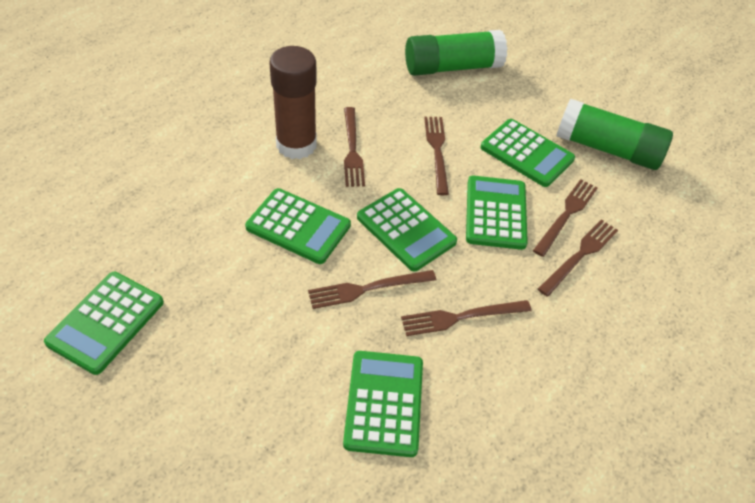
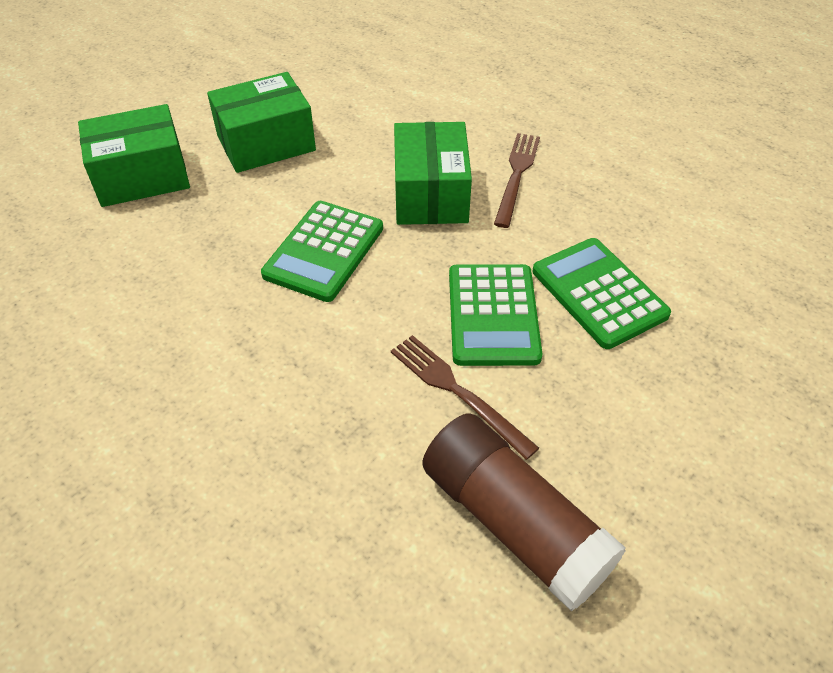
brown fork: 6 -> 2
green box: 0 -> 3
green calculator: 6 -> 3
green glue stick: 2 -> 0

